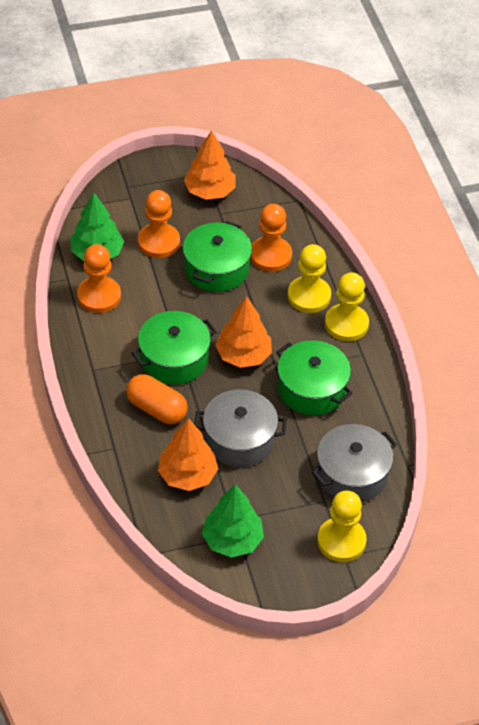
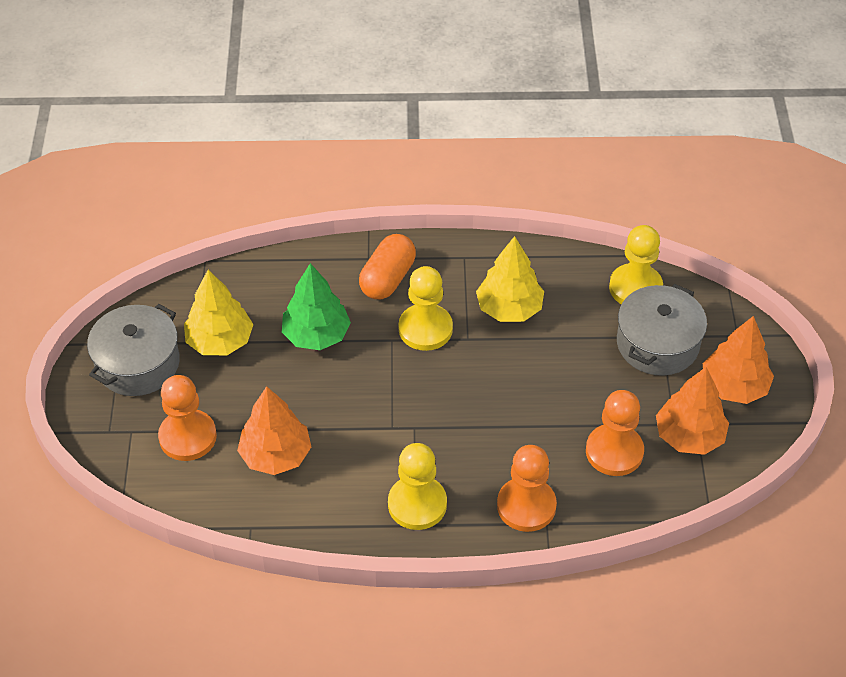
green pot: 3 -> 0
green tree: 2 -> 1
yellow tree: 0 -> 2

